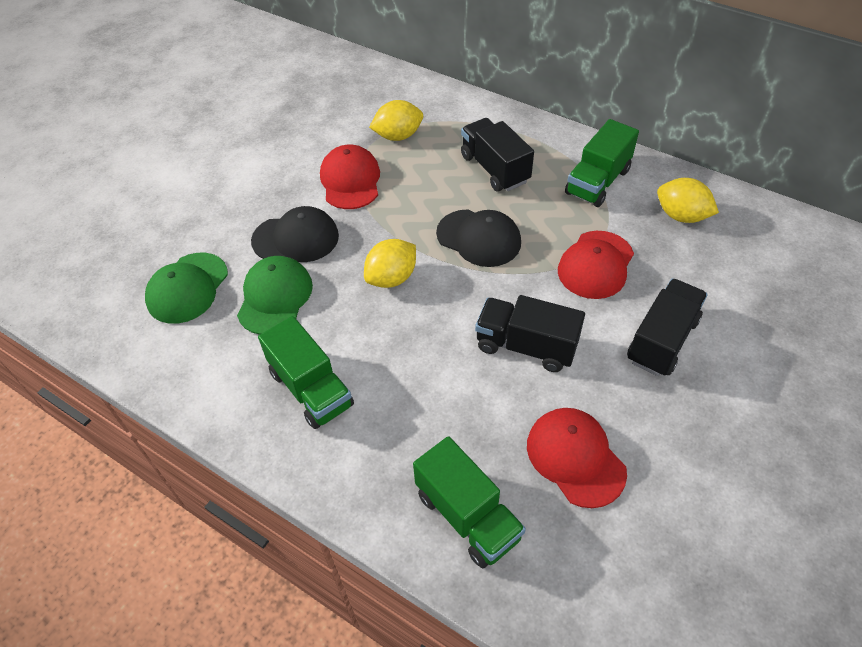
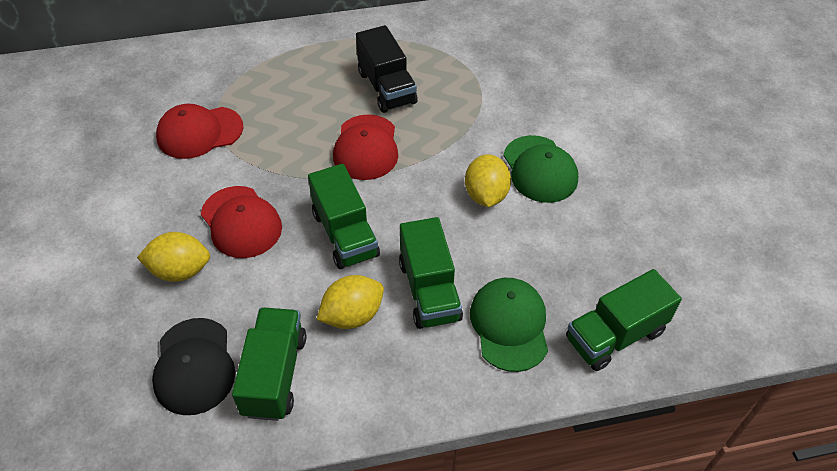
black cap: 2 -> 1
black truck: 3 -> 1
green truck: 3 -> 4

